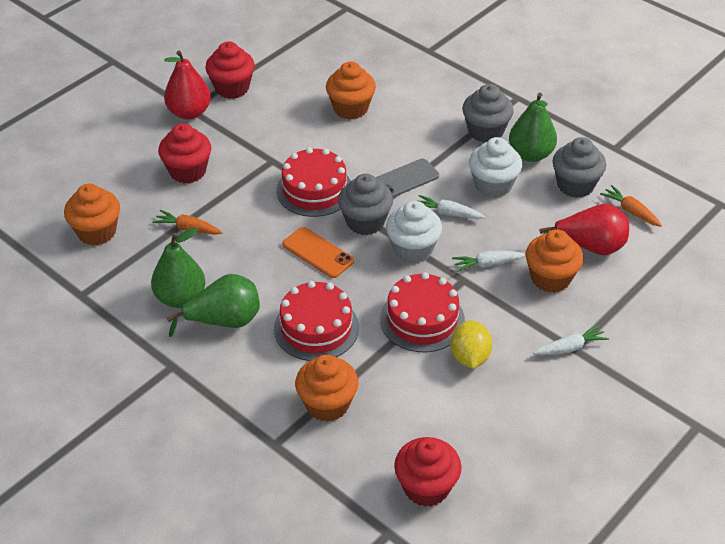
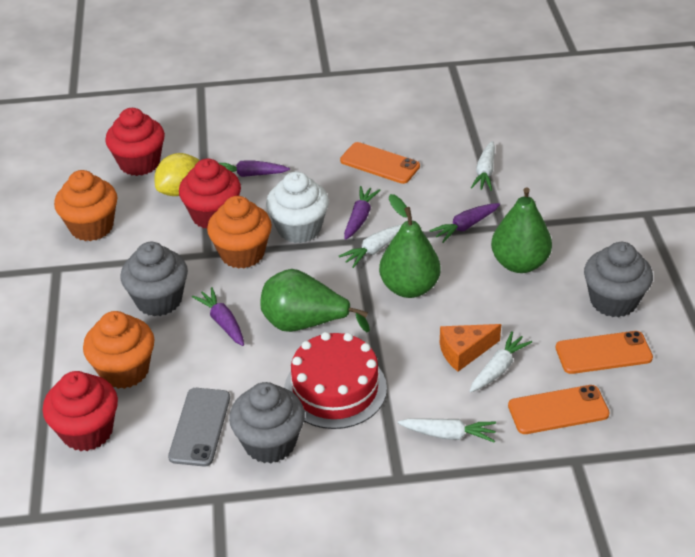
orange carrot: 2 -> 0
orange cheese: 0 -> 1
orange cupcake: 4 -> 3
orange phone: 1 -> 3
purple carrot: 0 -> 4
red cake: 3 -> 1
red pear: 2 -> 0
white carrot: 3 -> 4
white cupcake: 2 -> 1

